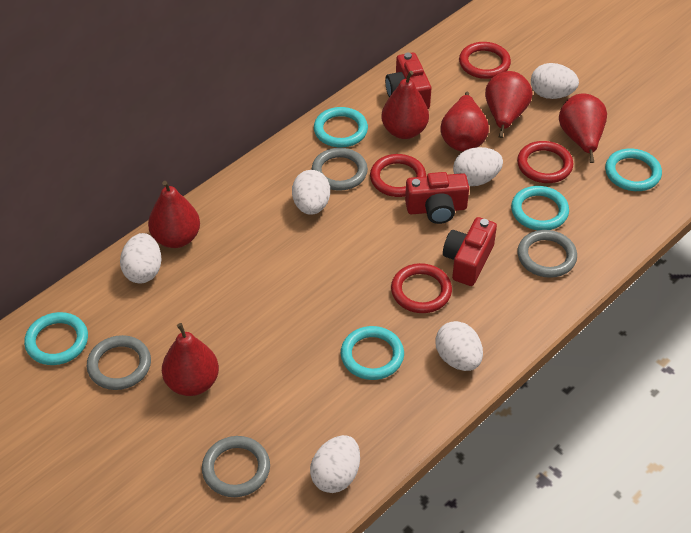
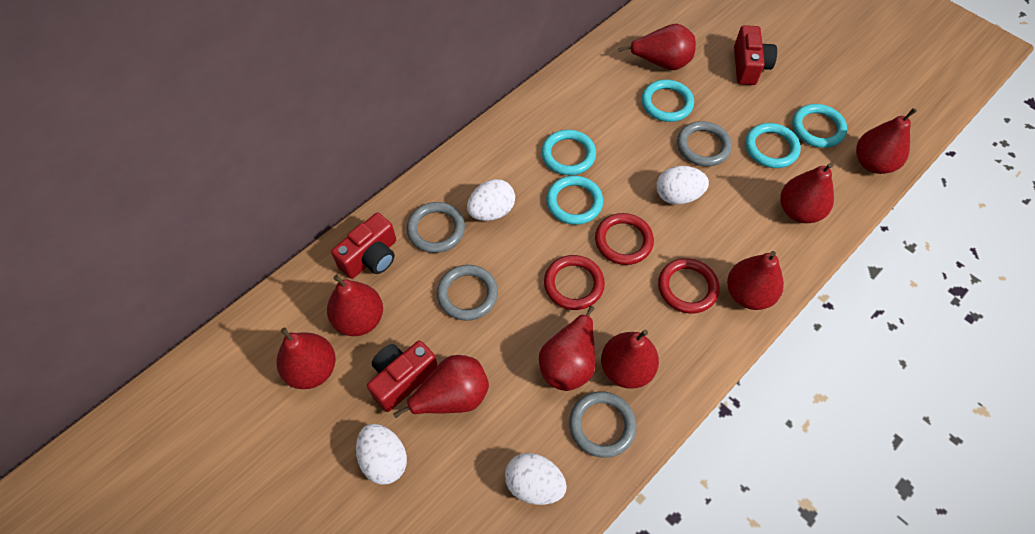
red pear: 6 -> 9
red ring: 4 -> 3
white egg: 6 -> 4

